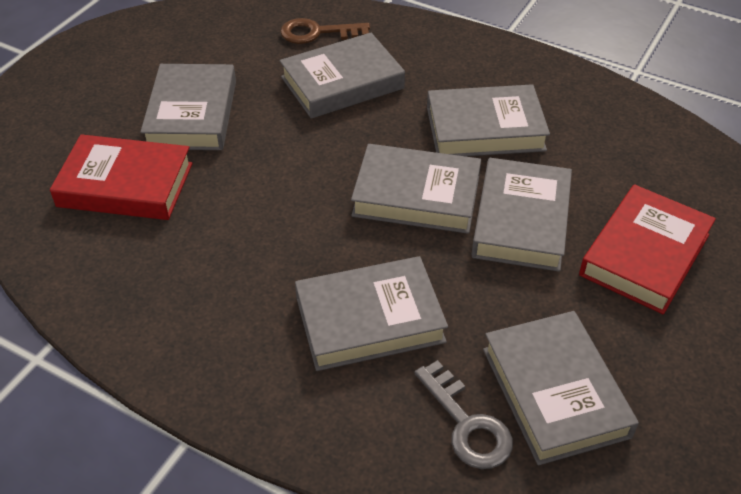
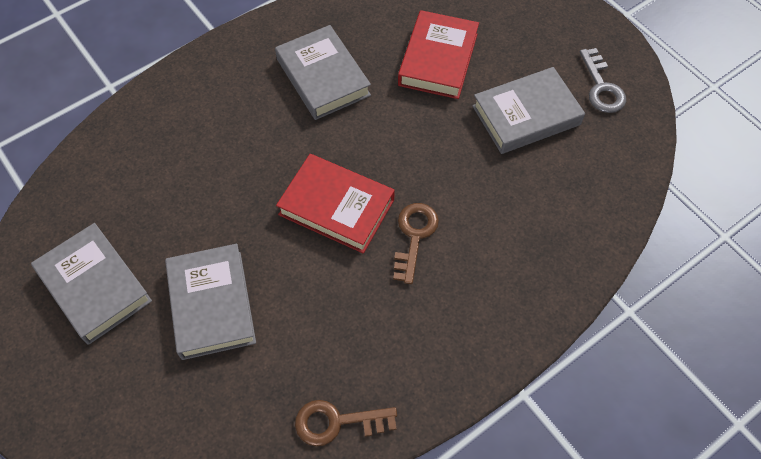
brown key: 1 -> 2
grey book: 7 -> 4

